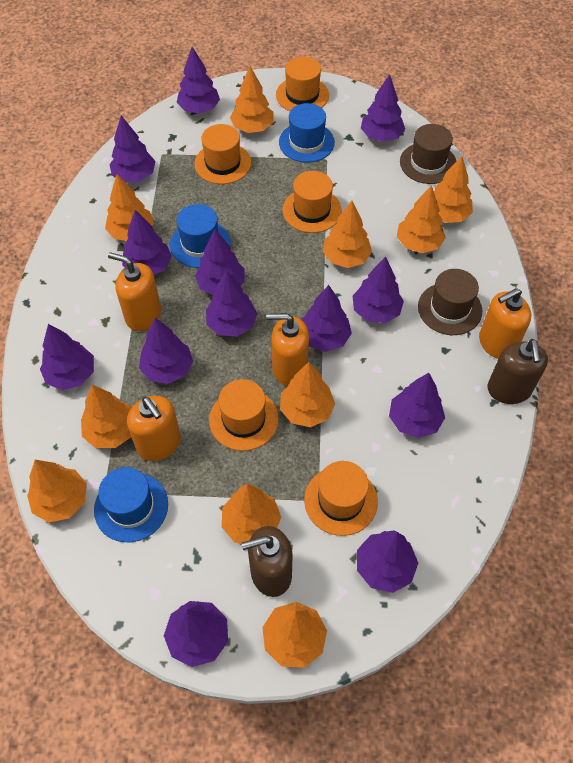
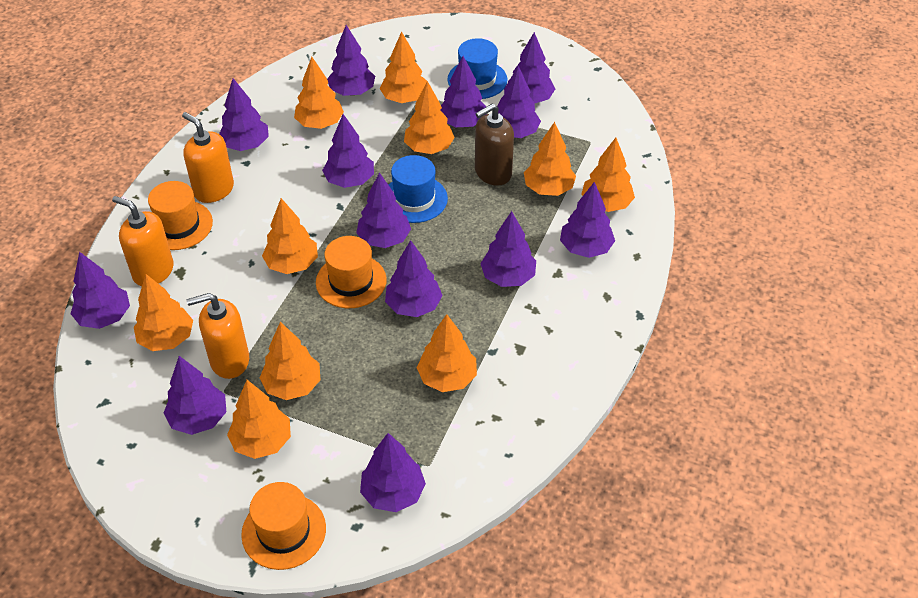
blue hat: 3 -> 2
brown hat: 2 -> 0
brown soap dispenser: 2 -> 1
orange hat: 5 -> 3
orange soap dispenser: 4 -> 3

